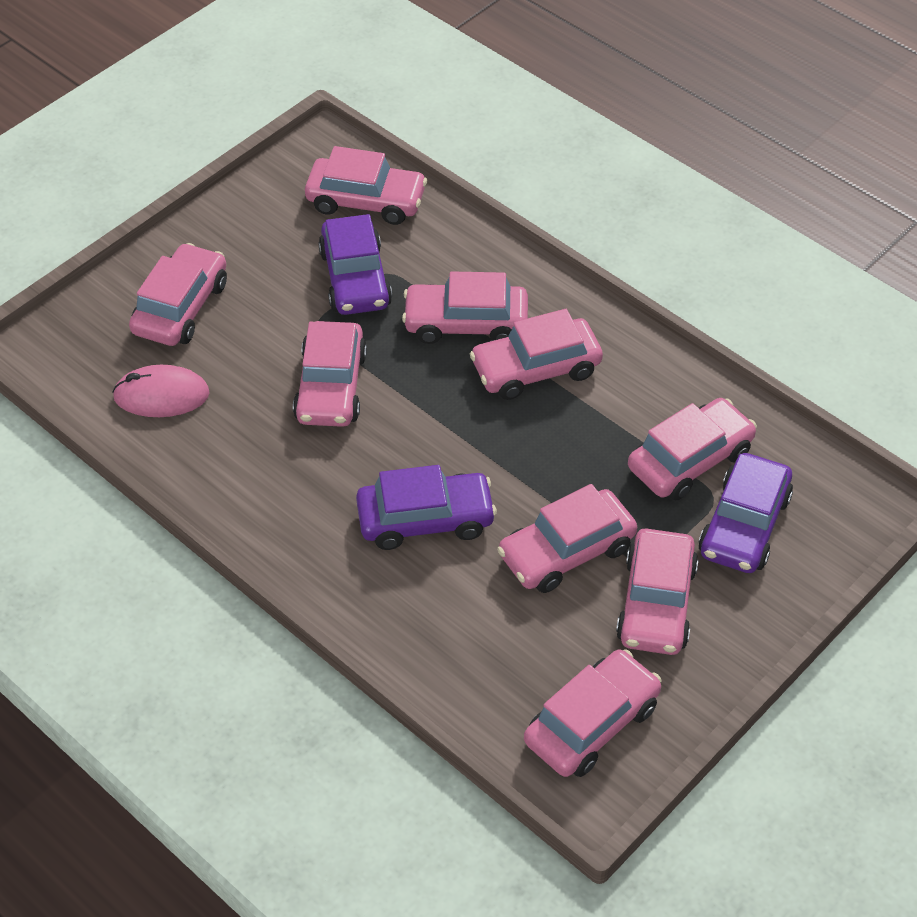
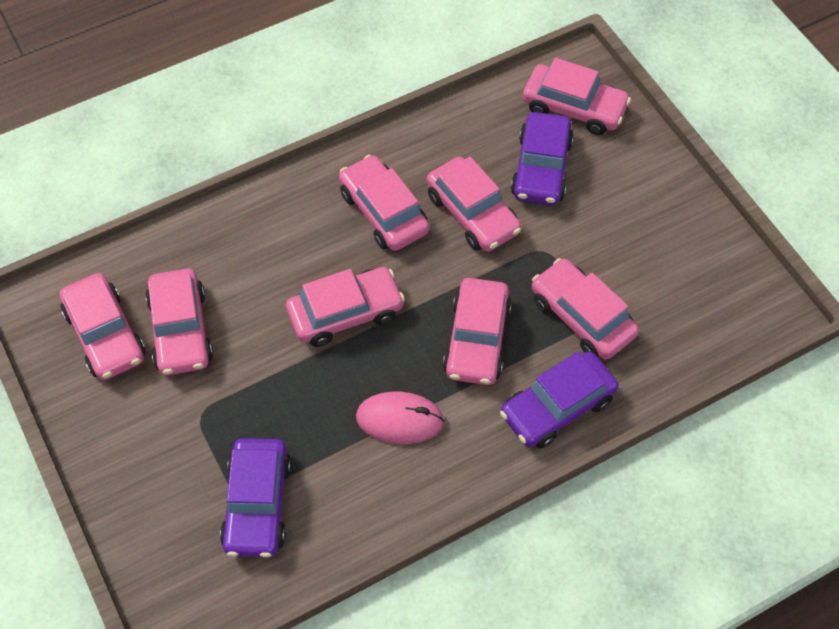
pink car: 9 -> 8

